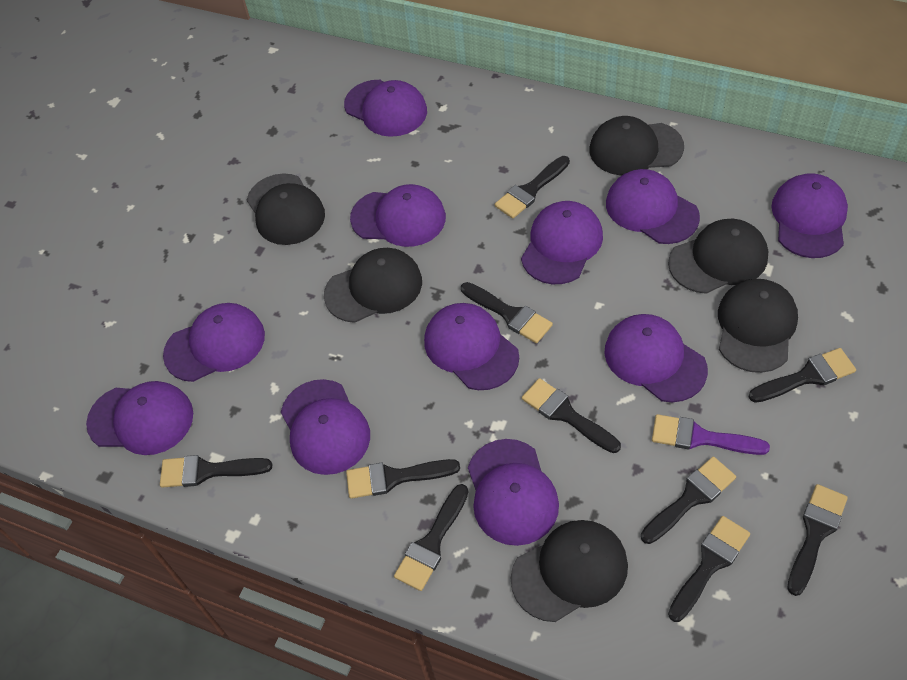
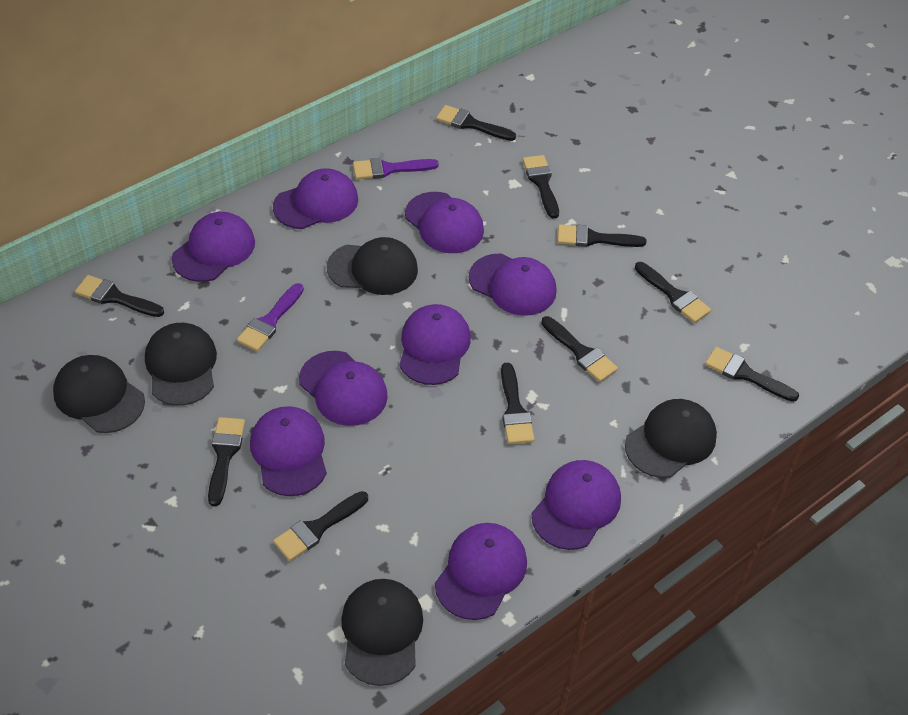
black cap: 6 -> 5
purple brush: 1 -> 2
purple cap: 11 -> 9

